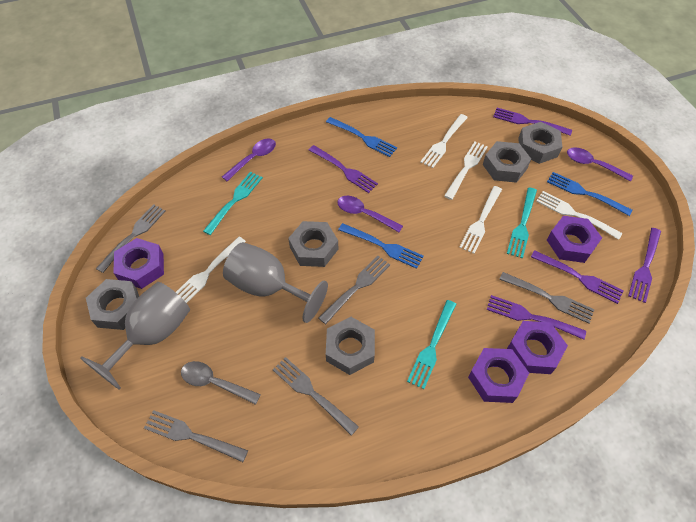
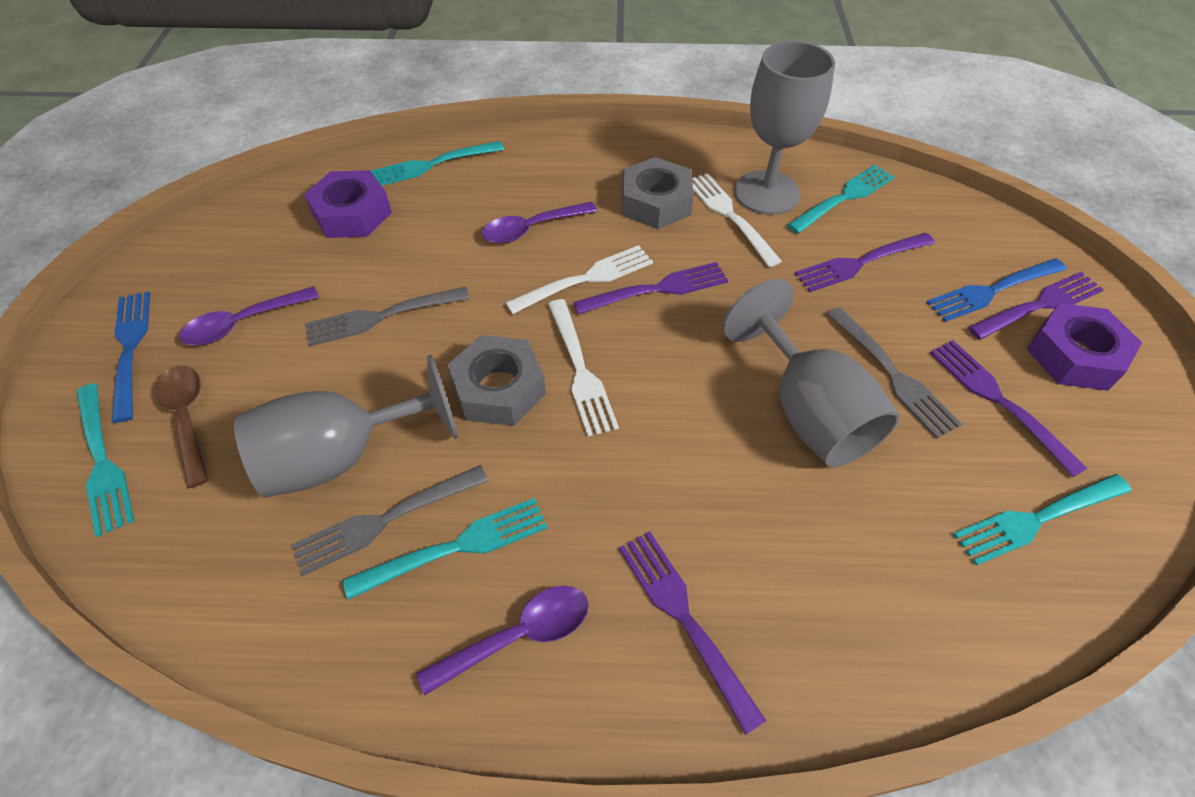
blue fork: 3 -> 2
brown spoon: 0 -> 1
grey fork: 5 -> 3
grey goblet: 2 -> 3
grey nut: 5 -> 2
grey spoon: 1 -> 0
purple nut: 4 -> 2
turquoise fork: 3 -> 5
white fork: 5 -> 3

